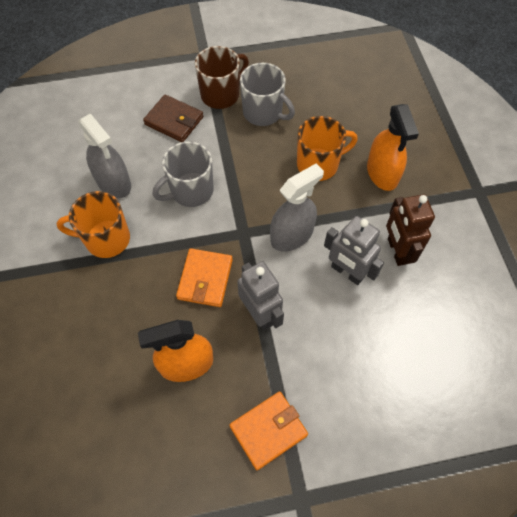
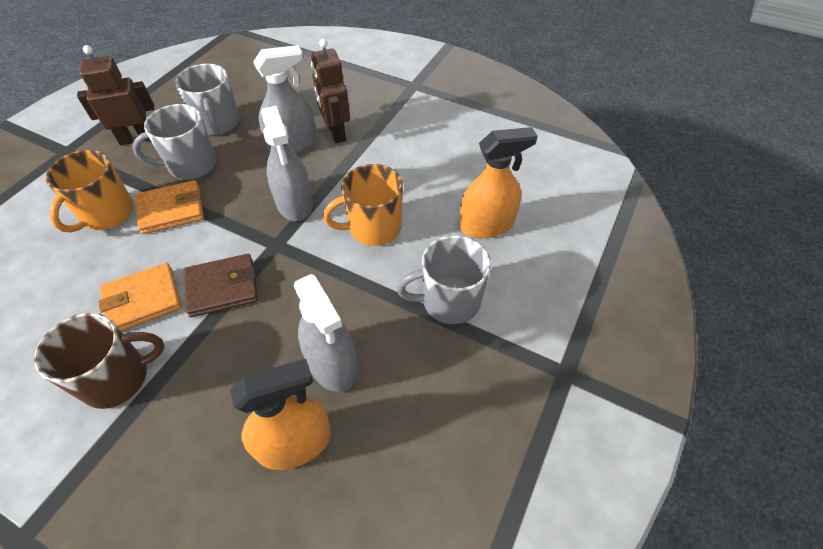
brown robot: 1 -> 2
grey mug: 2 -> 3
grey robot: 2 -> 0
grey spray bottle: 2 -> 3

